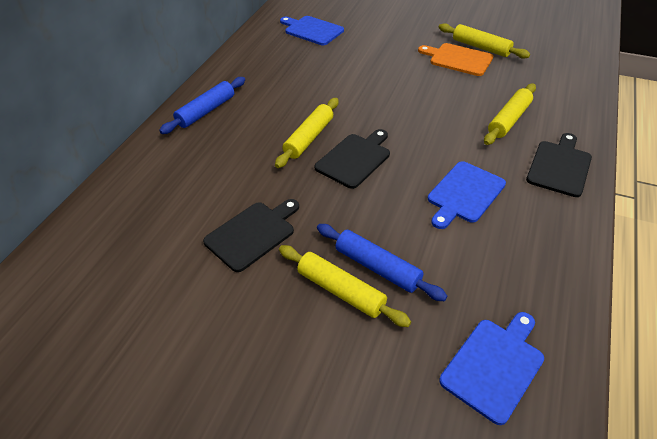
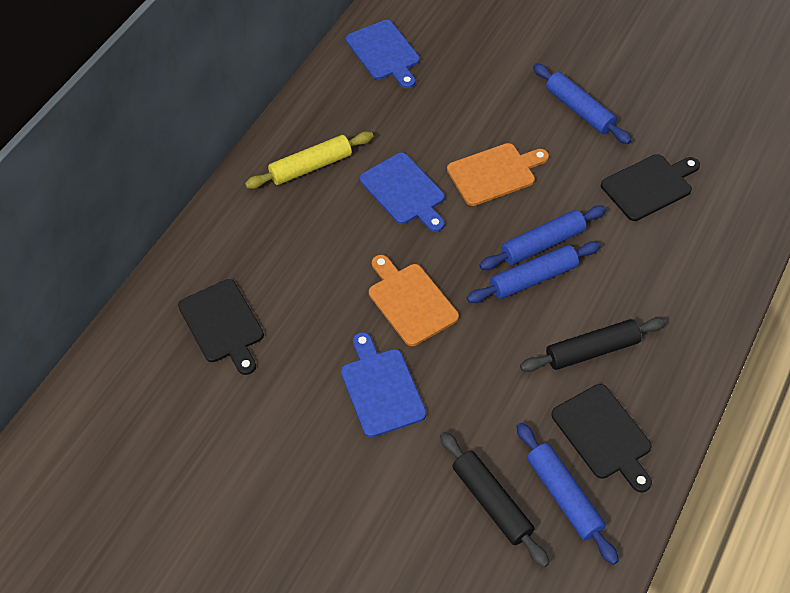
black rolling pin: 0 -> 2
blue rolling pin: 2 -> 4
orange cutting board: 1 -> 2
yellow rolling pin: 4 -> 1

